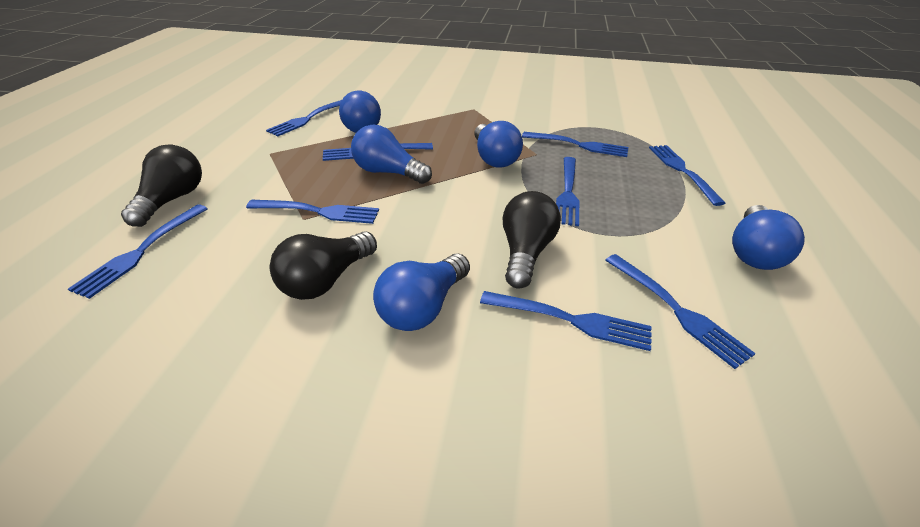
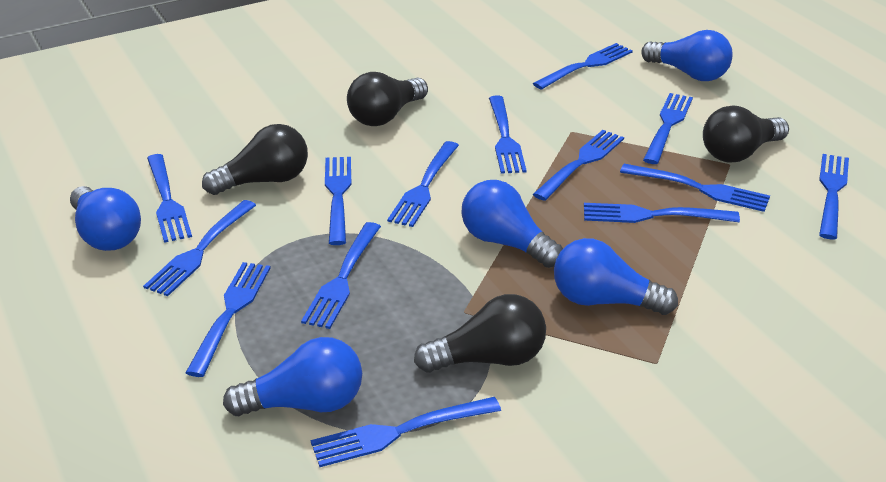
black light bulb: 3 -> 4
blue fork: 9 -> 14

